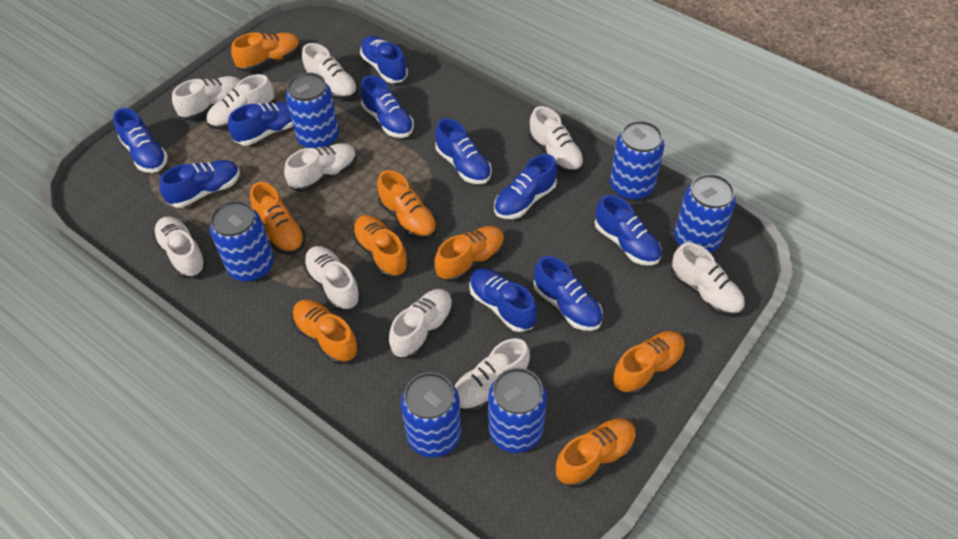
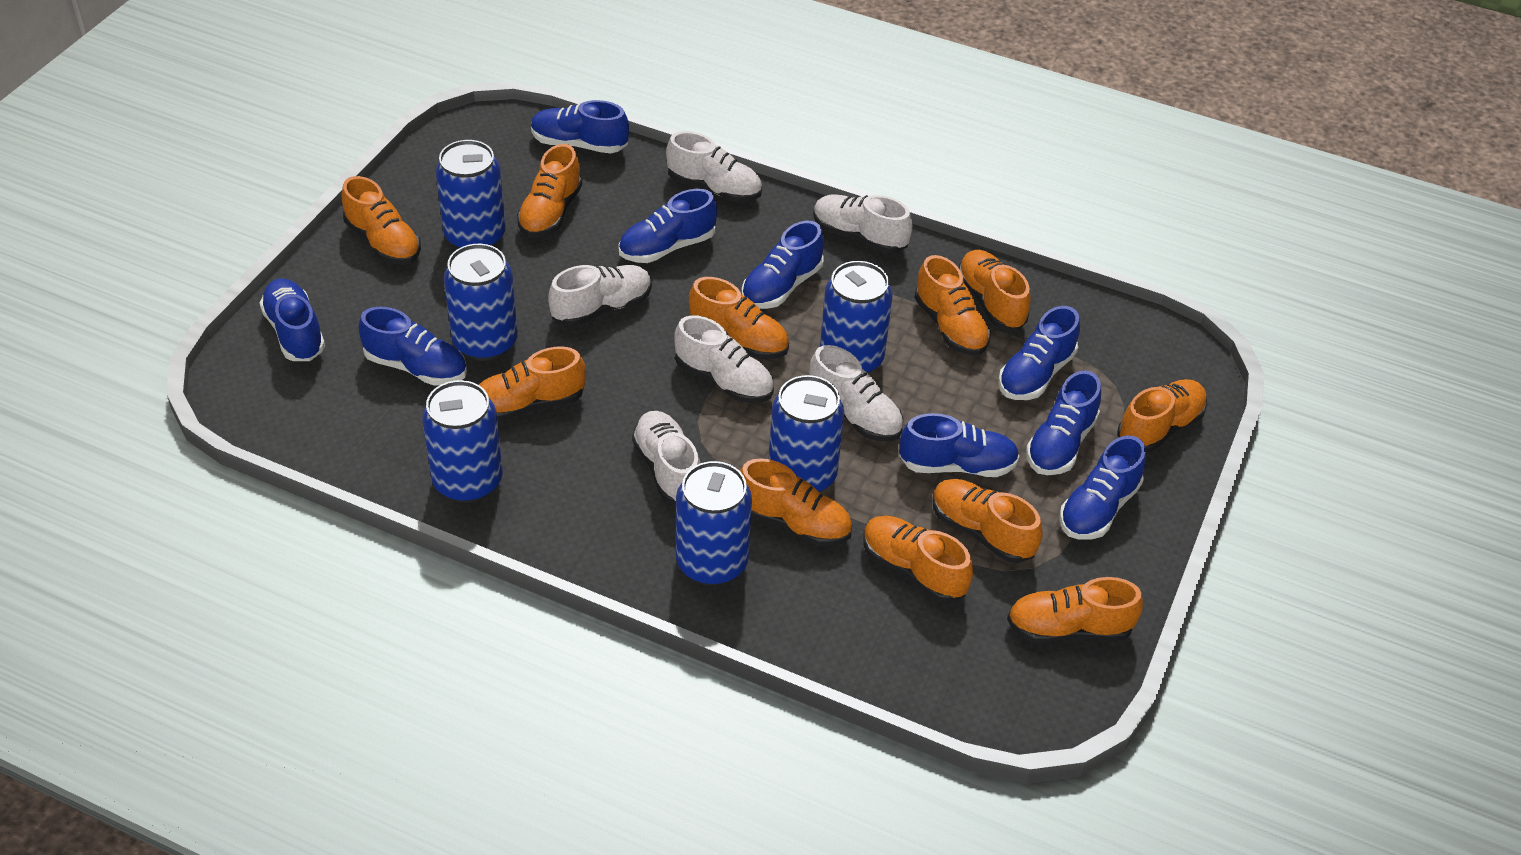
blue shoe: 10 -> 9
orange shoe: 8 -> 11
white shoe: 10 -> 6

